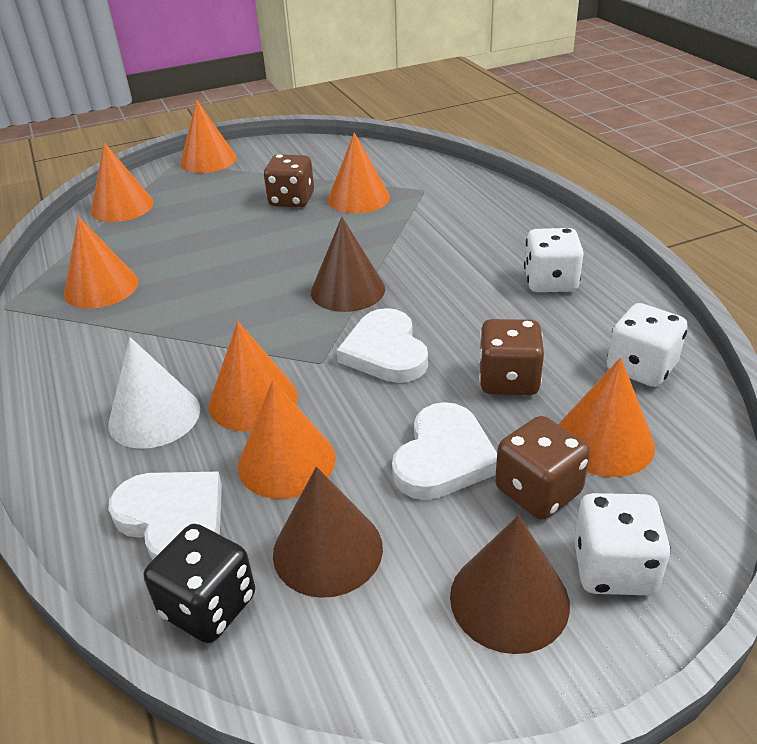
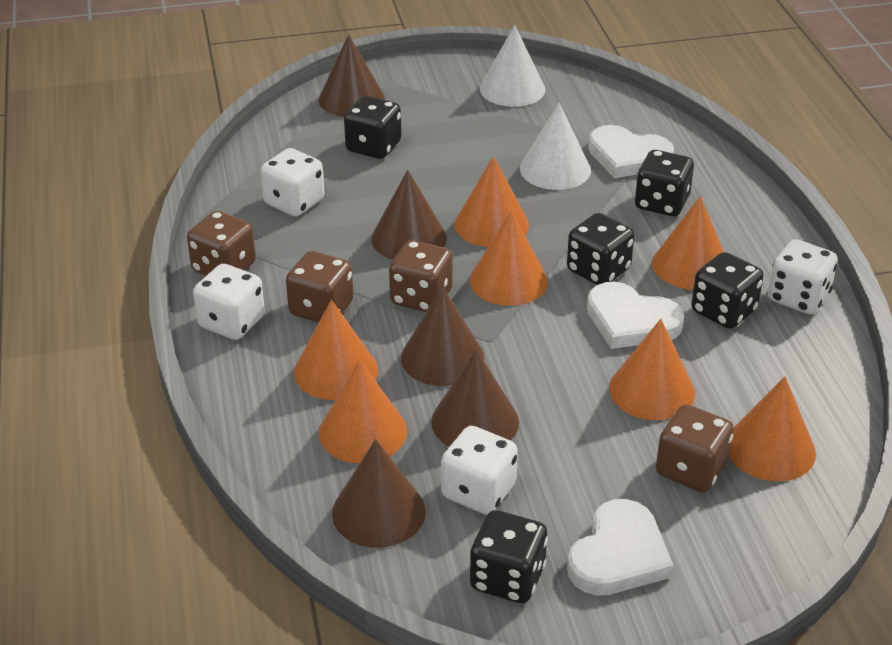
black dice: 1 -> 5
brown cone: 3 -> 5
brown dice: 3 -> 4
white cone: 1 -> 2
white dice: 3 -> 4

